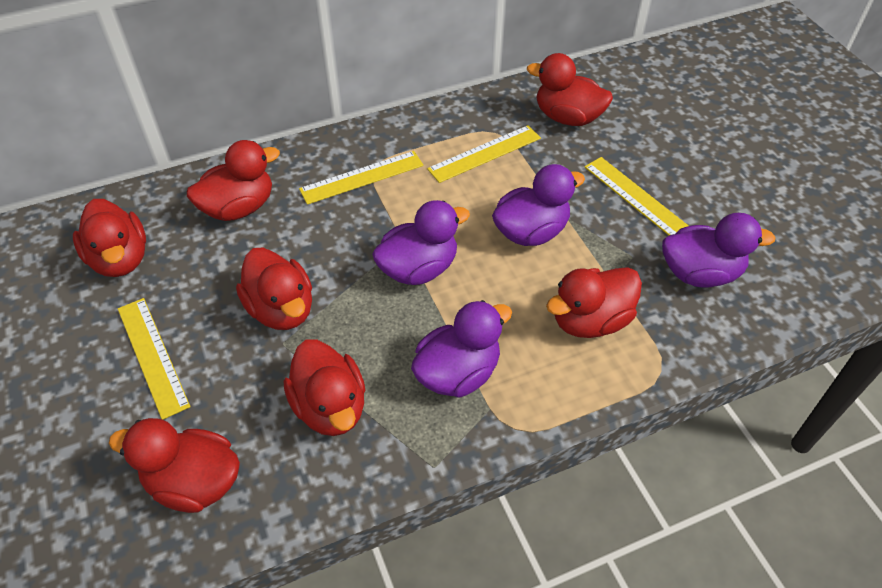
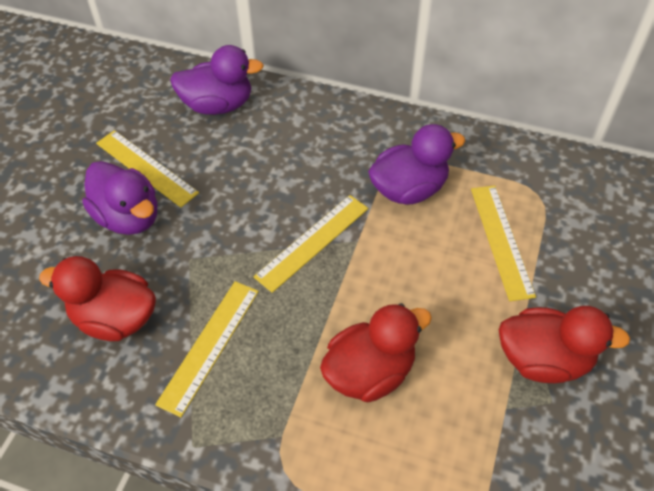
purple duck: 4 -> 3
red duck: 7 -> 3

